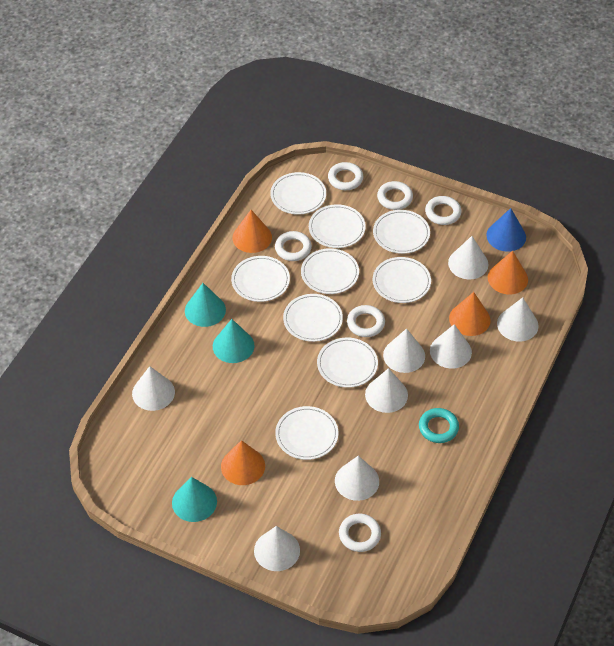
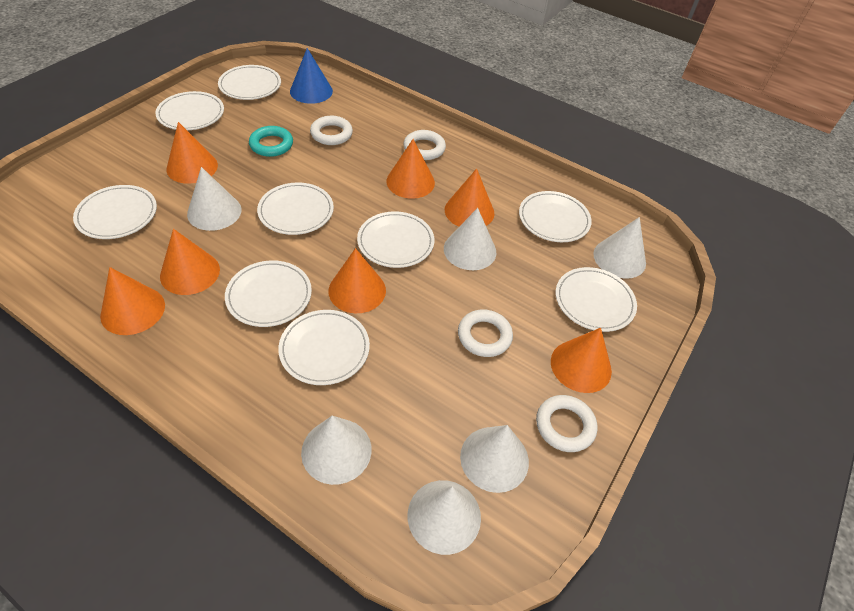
orange cone: 4 -> 7
turquoise cone: 3 -> 0
white cone: 8 -> 6
white ring: 6 -> 4

